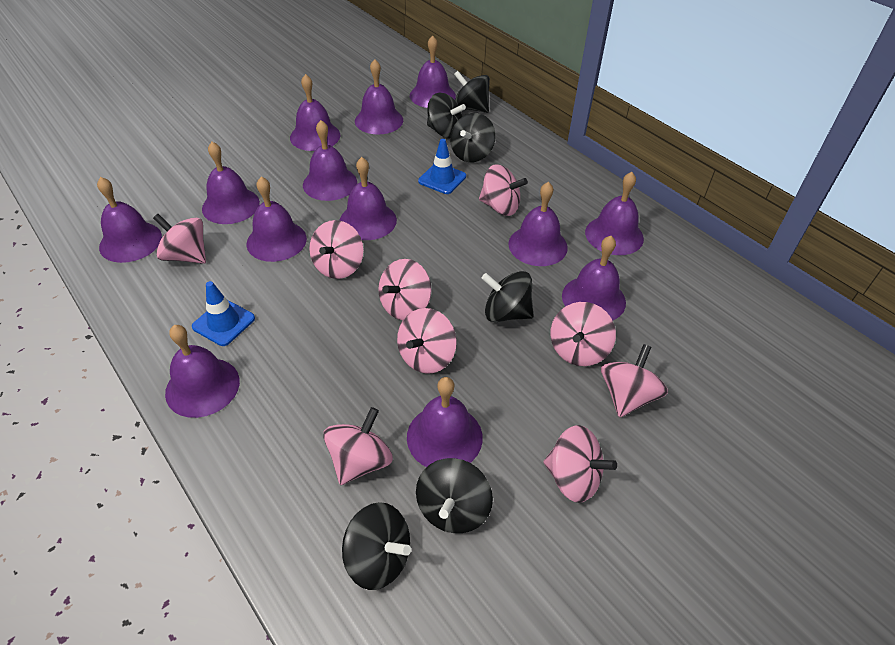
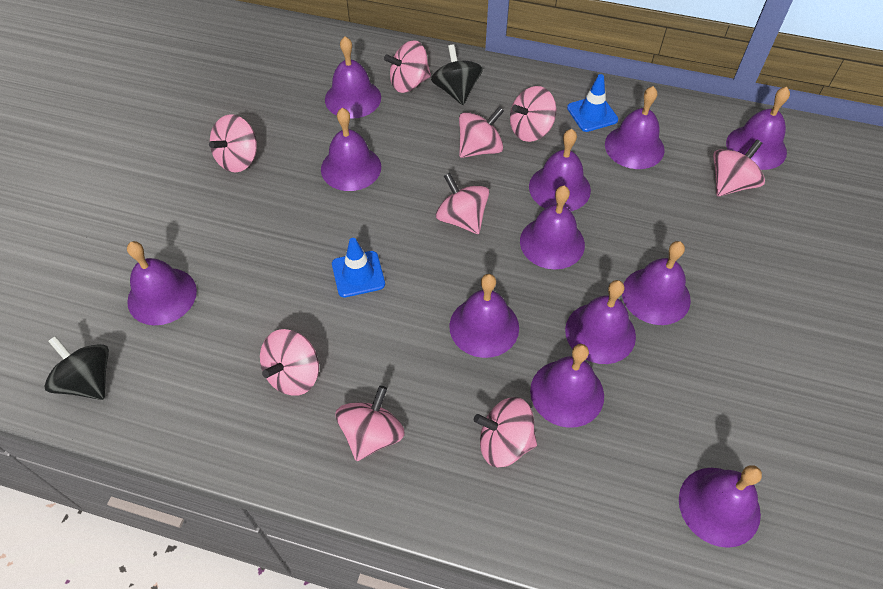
black spinning top: 6 -> 2
purple bell: 13 -> 12

